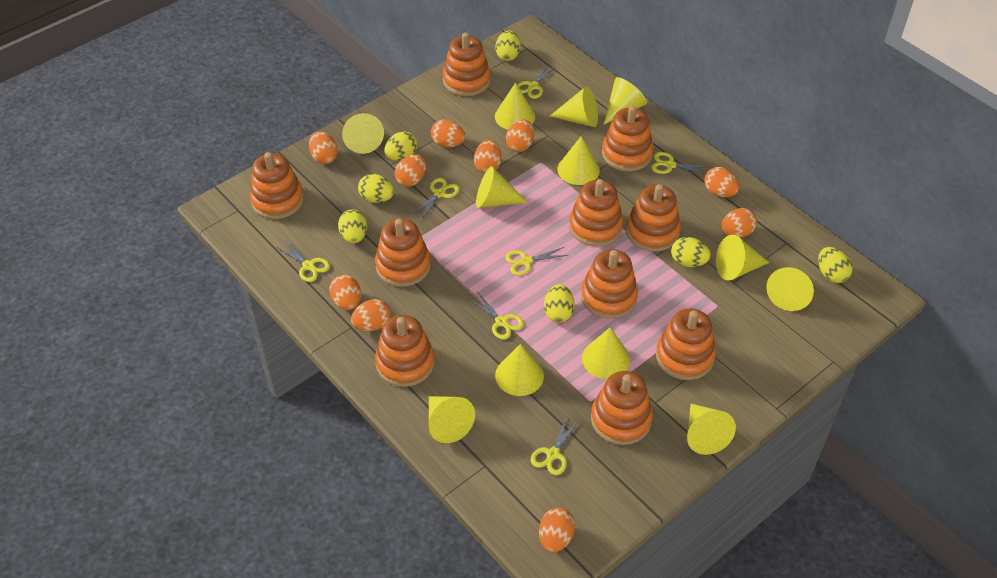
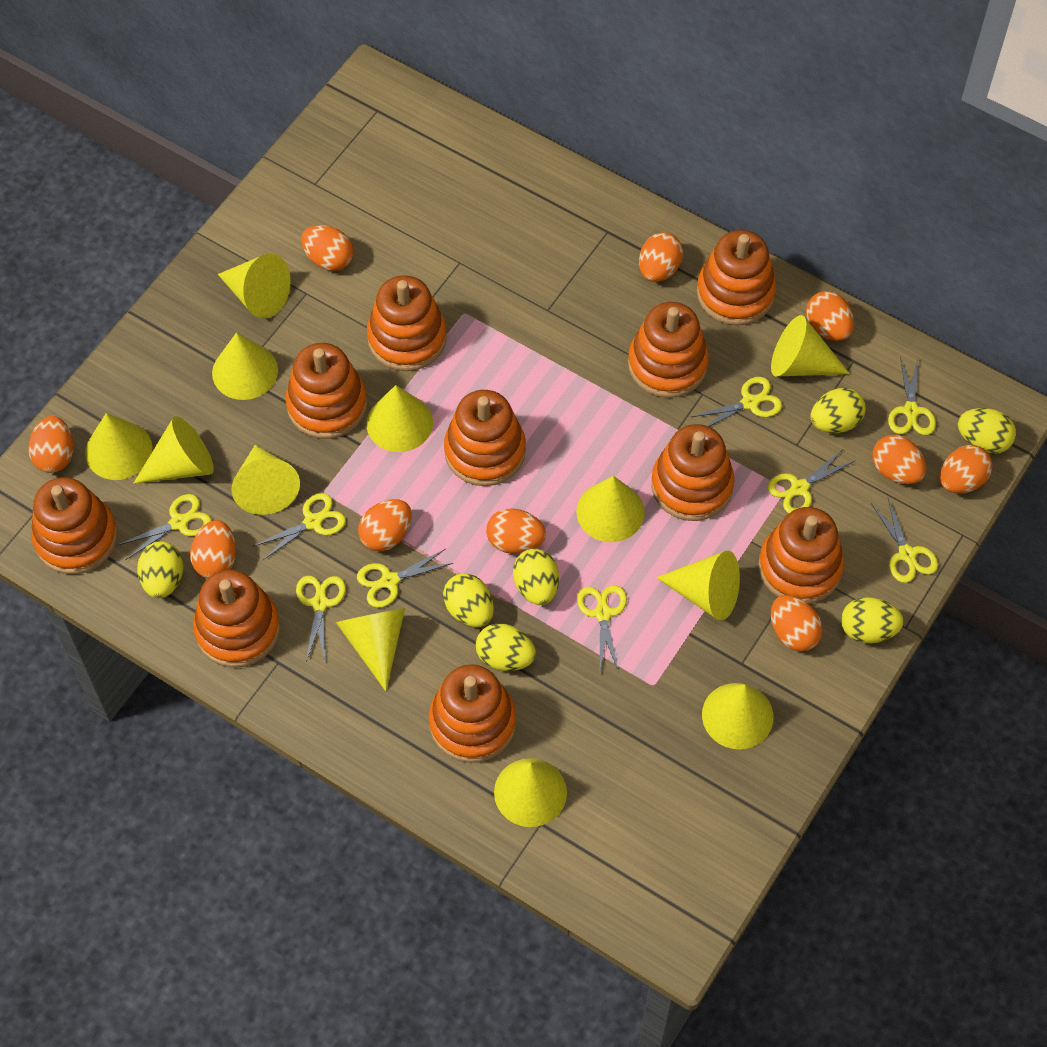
yellow scissors: 7 -> 9

